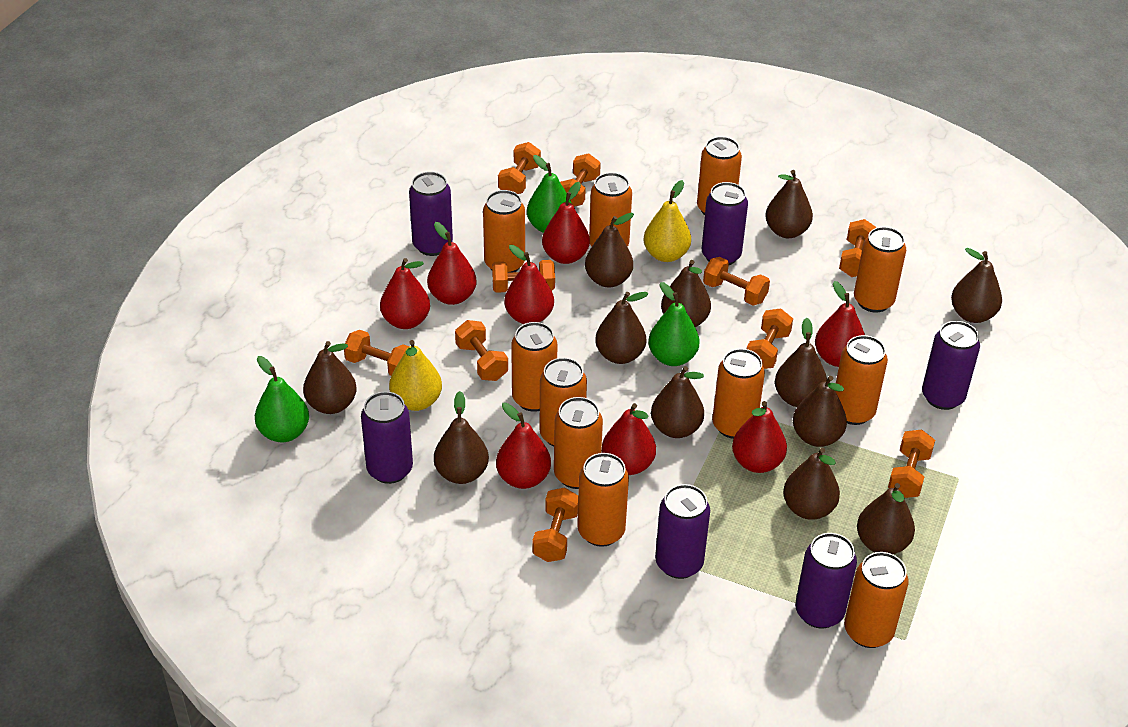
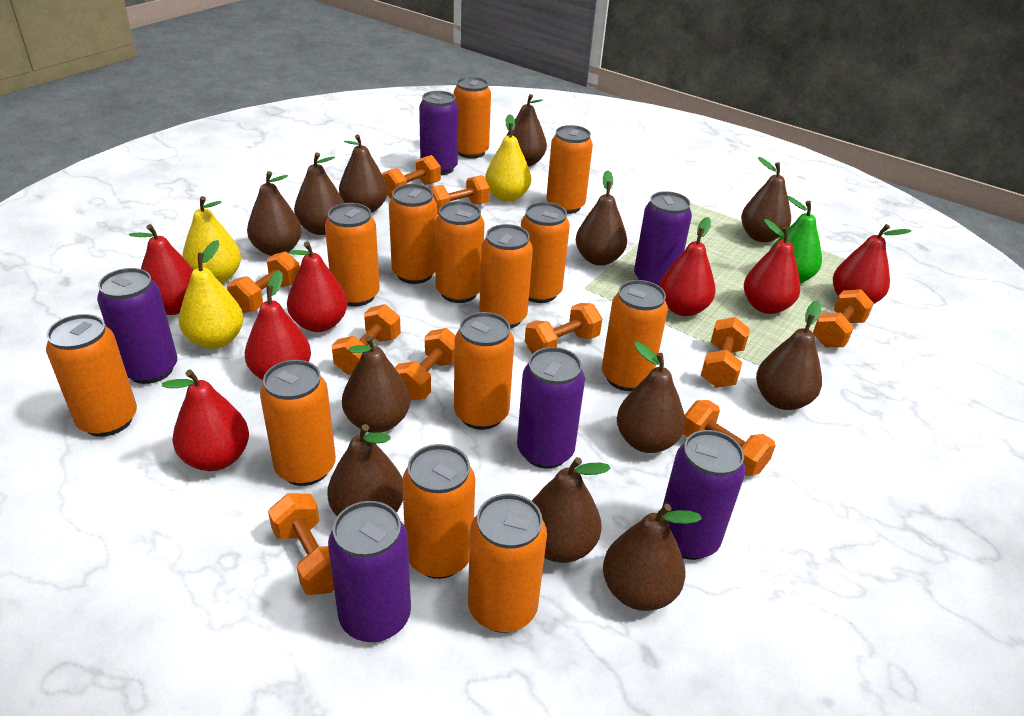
green pear: 3 -> 1
orange can: 11 -> 13
red pear: 8 -> 7
yellow pear: 2 -> 3

